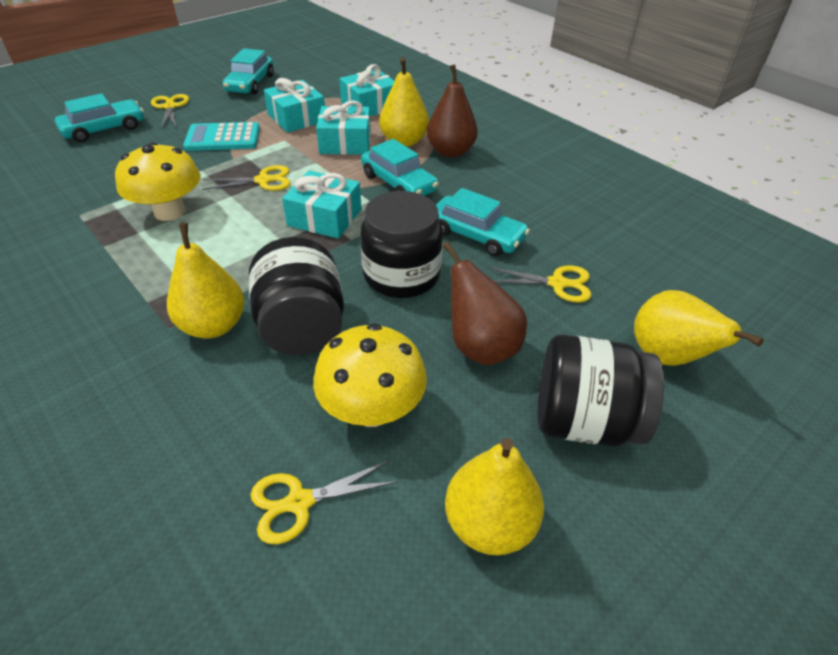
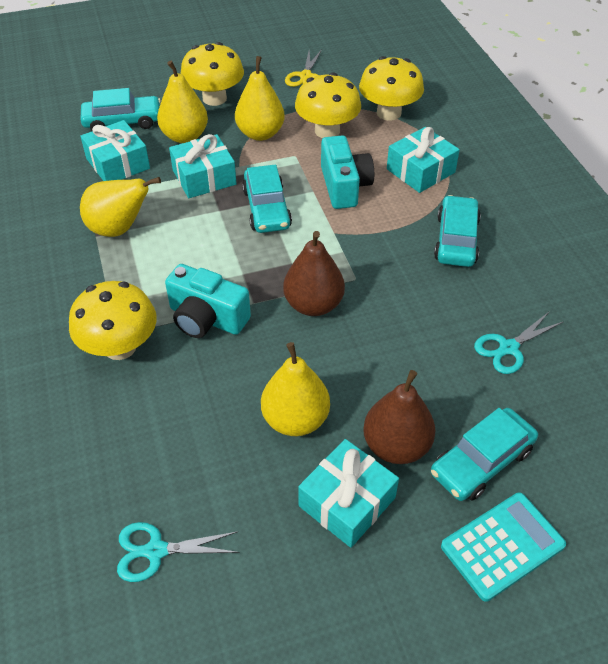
black jar: 3 -> 0
turquoise camera: 0 -> 2
turquoise scissors: 0 -> 2
yellow mushroom: 2 -> 4
yellow scissors: 4 -> 1

